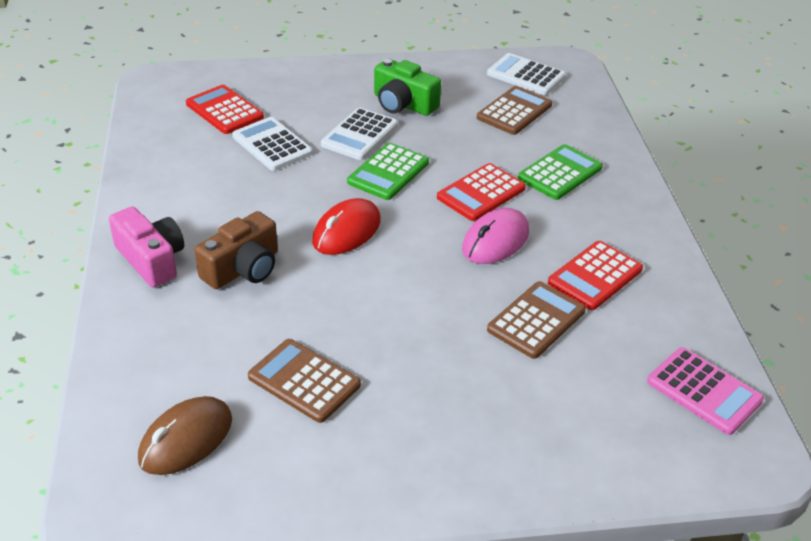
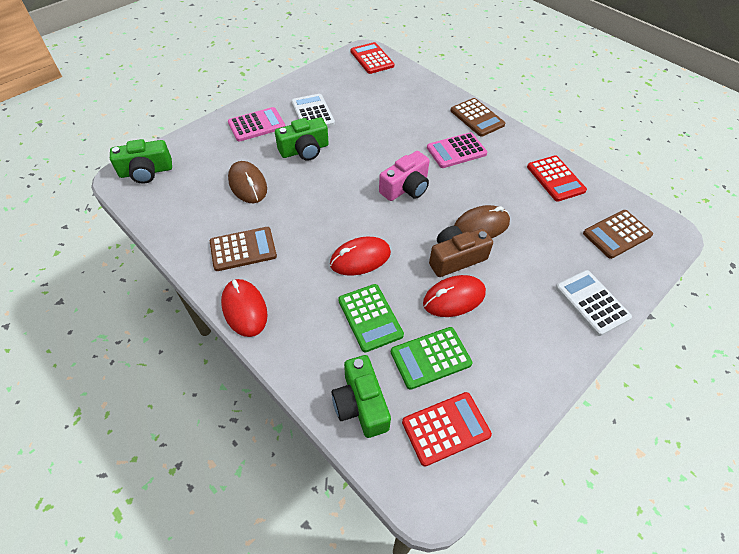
brown mouse: 1 -> 2
green camera: 1 -> 3
pink calculator: 1 -> 2
pink mouse: 1 -> 0
red mouse: 1 -> 3
white calculator: 3 -> 2

